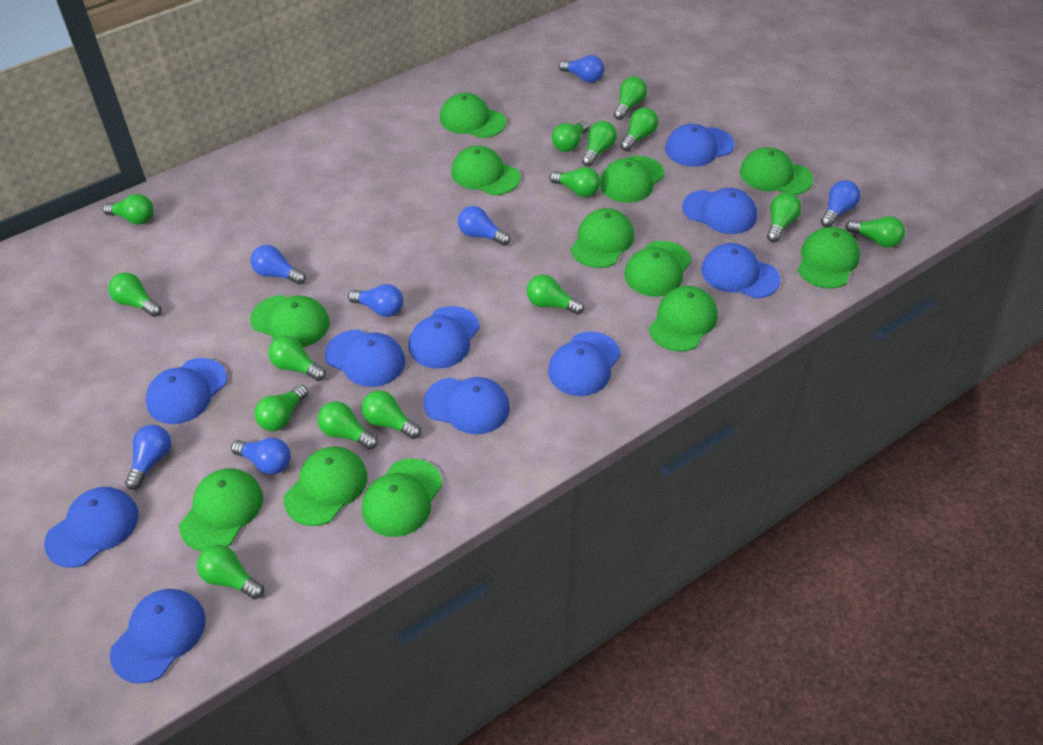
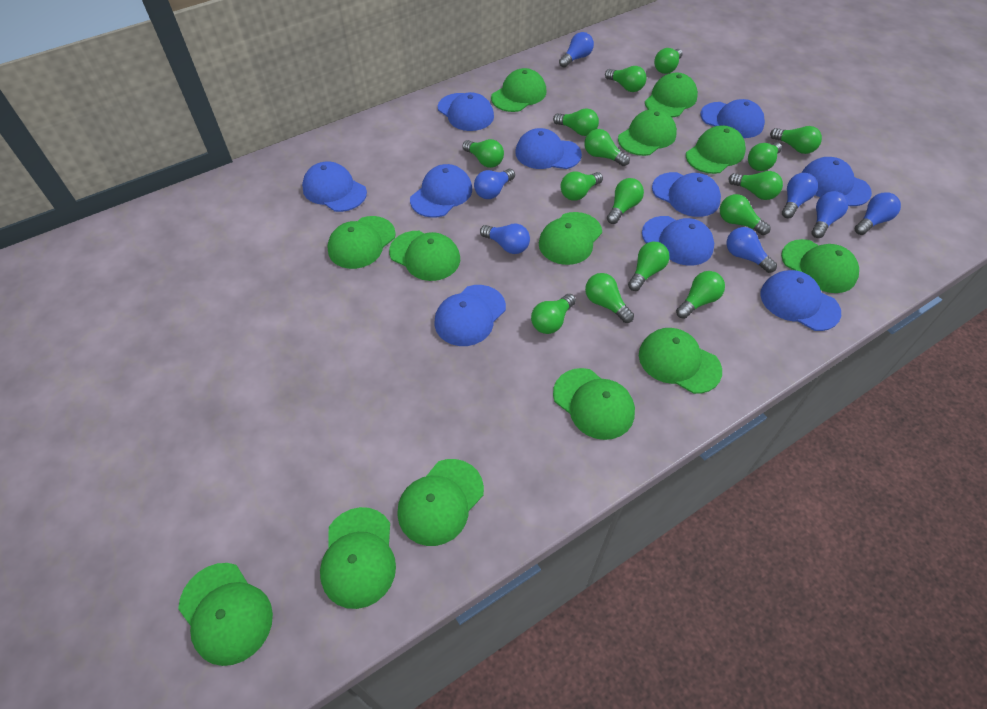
green cap: 12 -> 13

